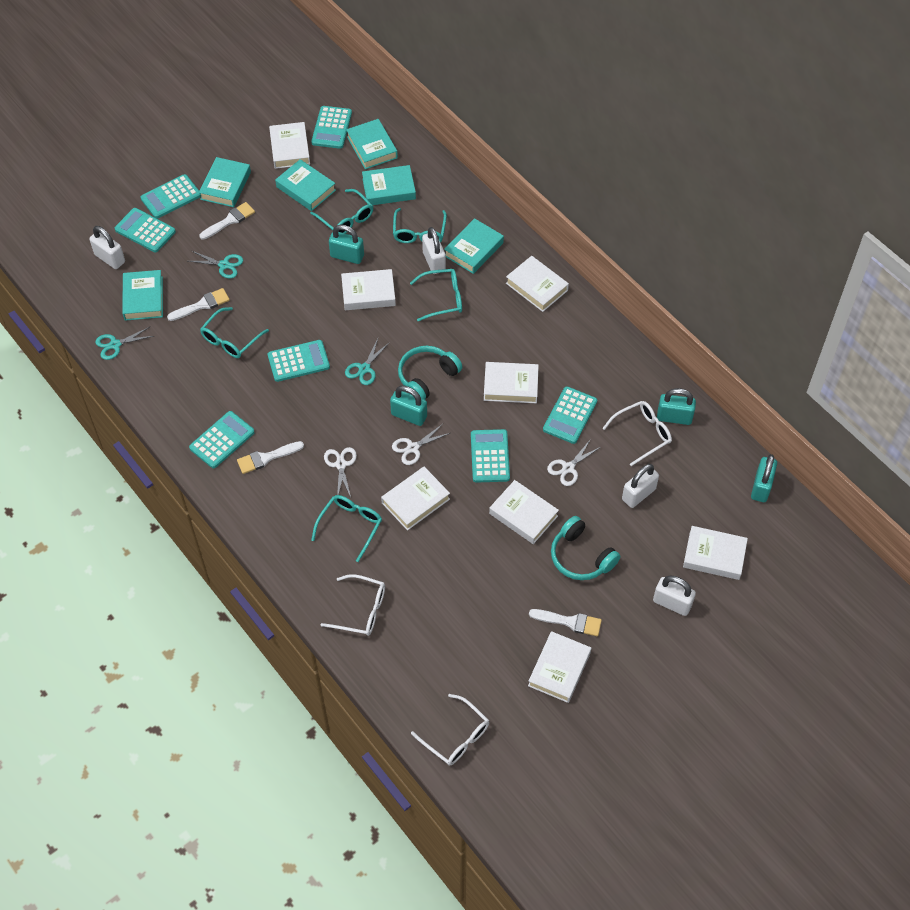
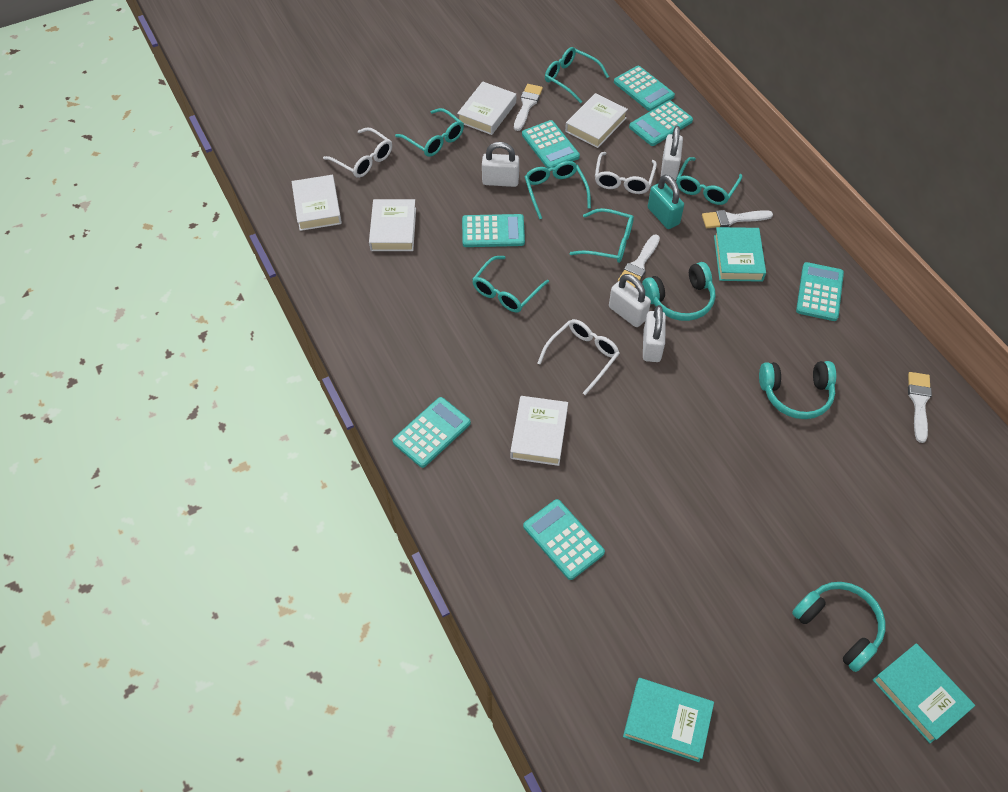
turquoise book: 6 -> 3
turquoise glasses: 5 -> 6
turquoise headphones: 2 -> 3
turquoise padlock: 4 -> 1
turquoise scissors: 3 -> 0
white book: 8 -> 5
white scissors: 3 -> 0

